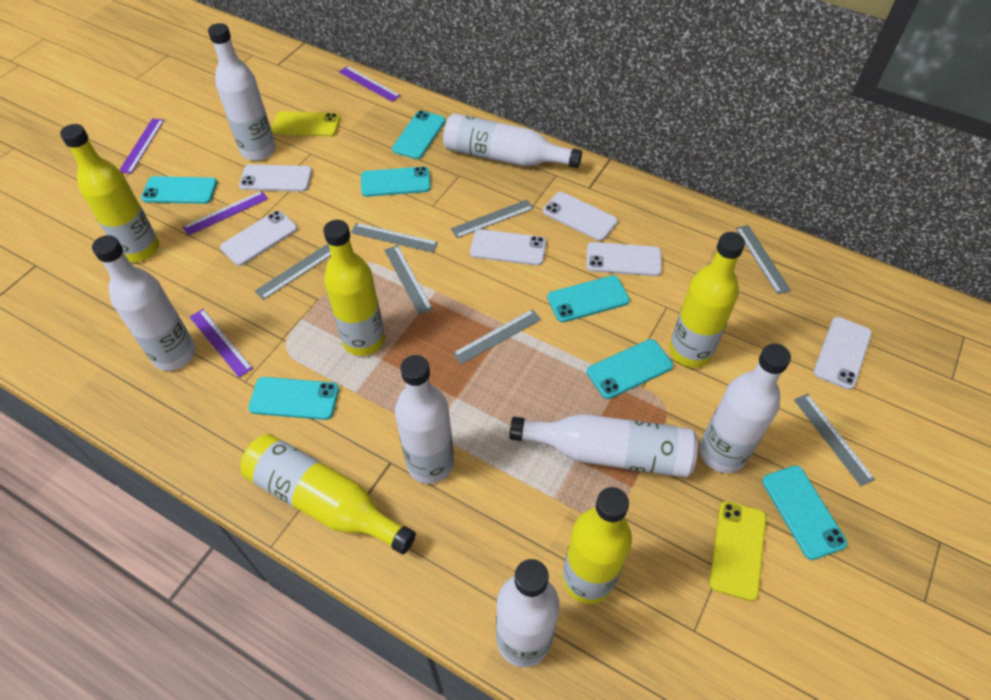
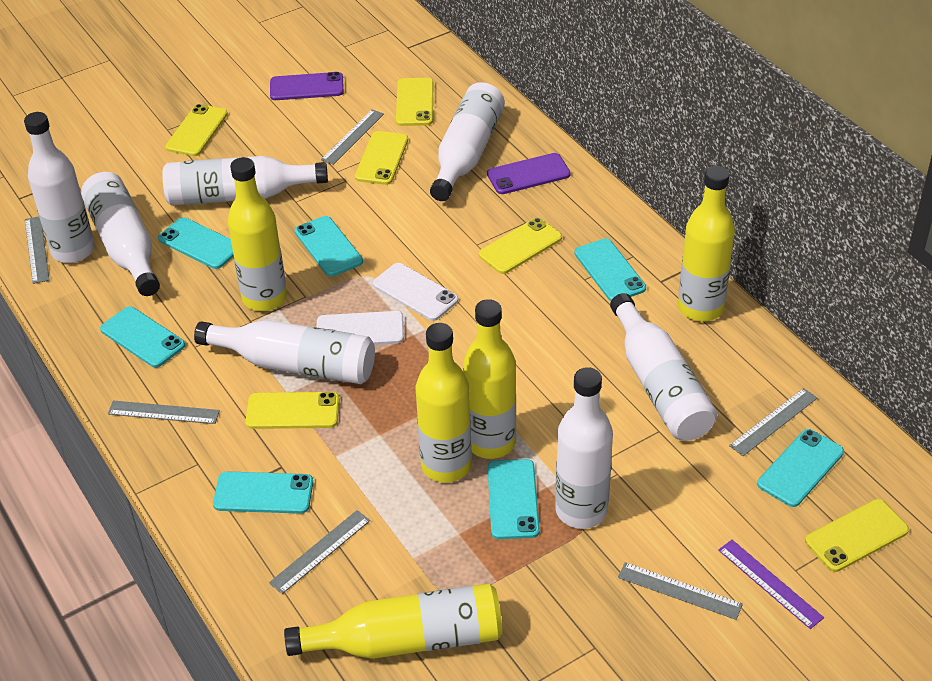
grey ruler: 7 -> 6
purple phone: 0 -> 2
purple ruler: 4 -> 1
white phone: 6 -> 2
yellow phone: 2 -> 6

